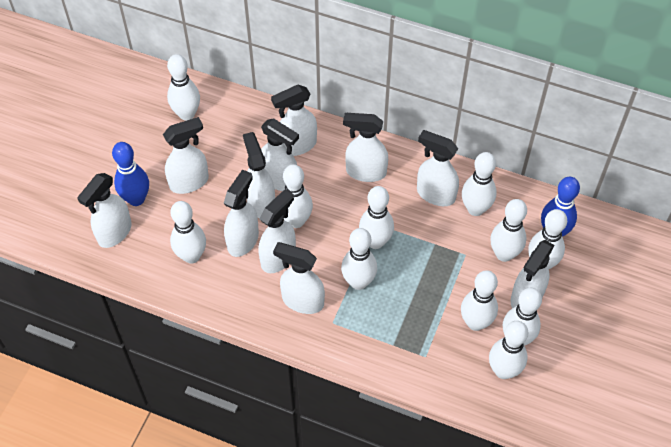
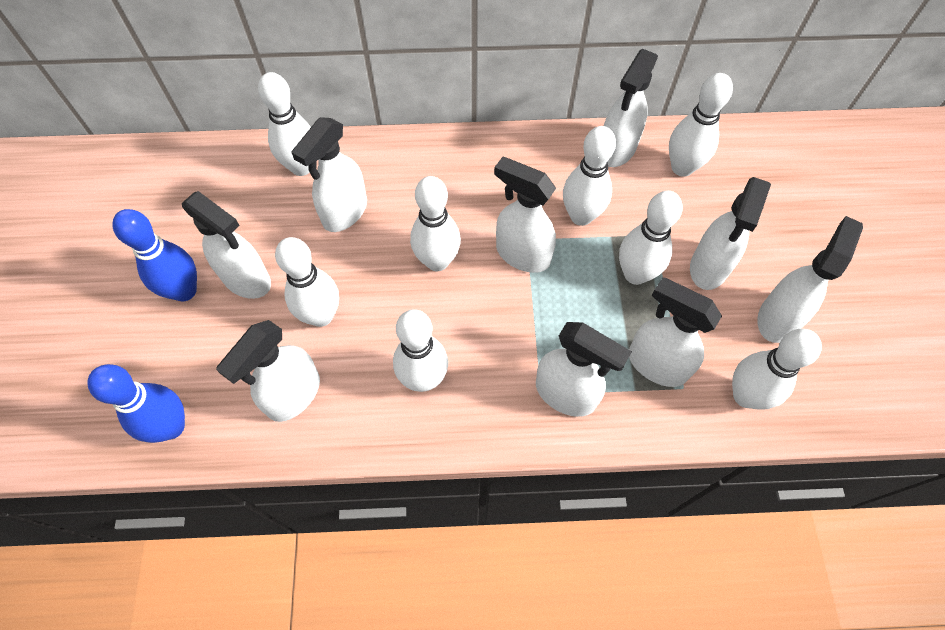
white bowling pin: 11 -> 8
white spray bottle: 11 -> 9

